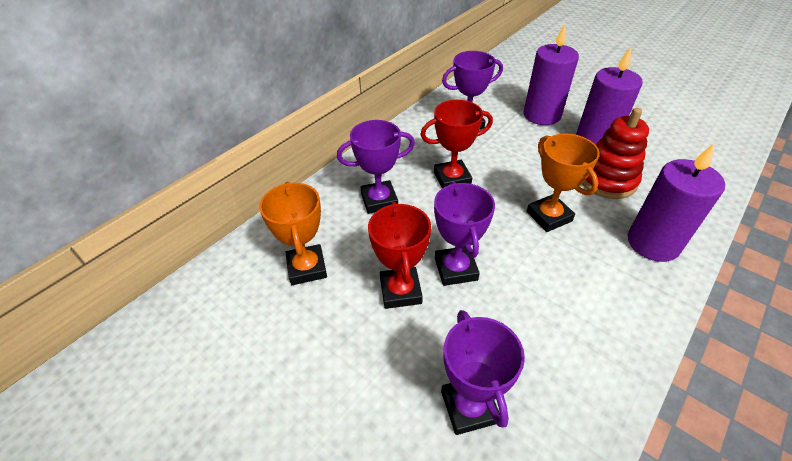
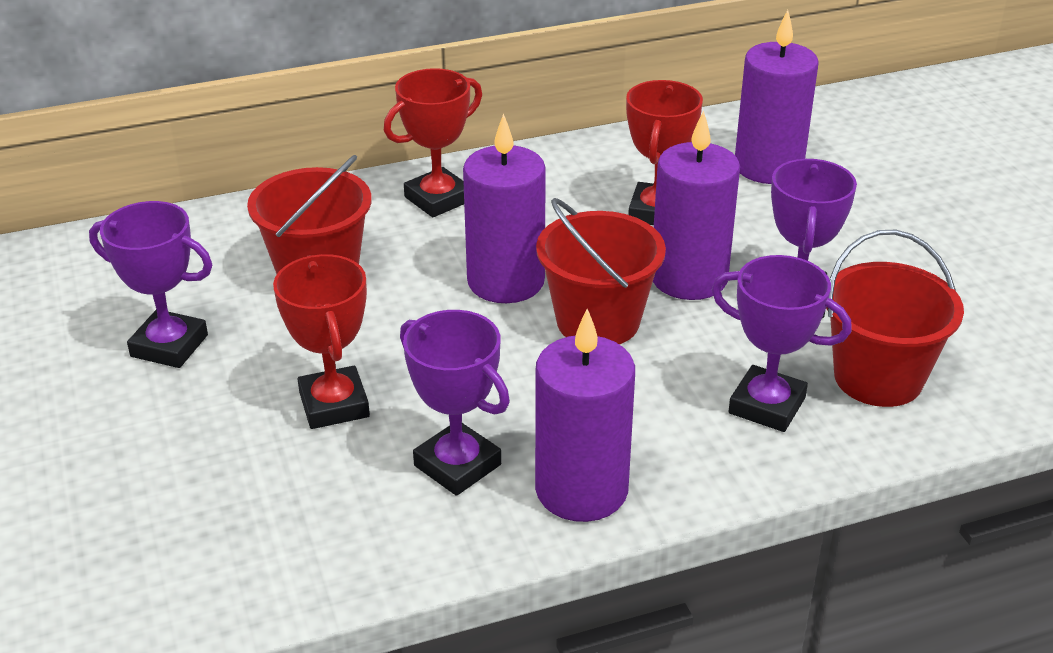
orange trophy: 2 -> 0
purple candle: 3 -> 4
red bucket: 0 -> 3
red stacking toy: 1 -> 0
red trophy: 2 -> 3

